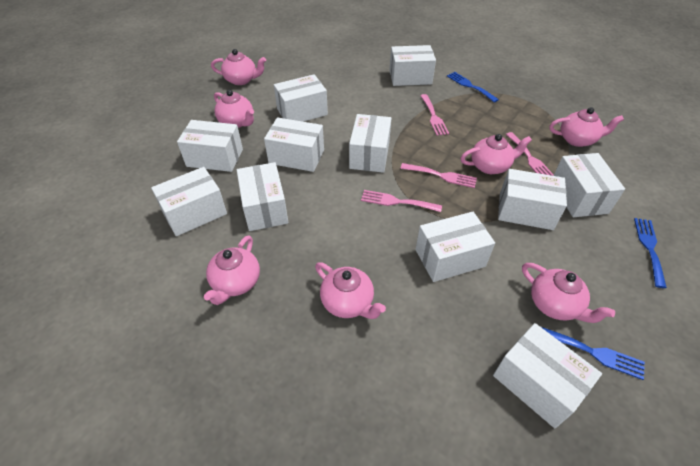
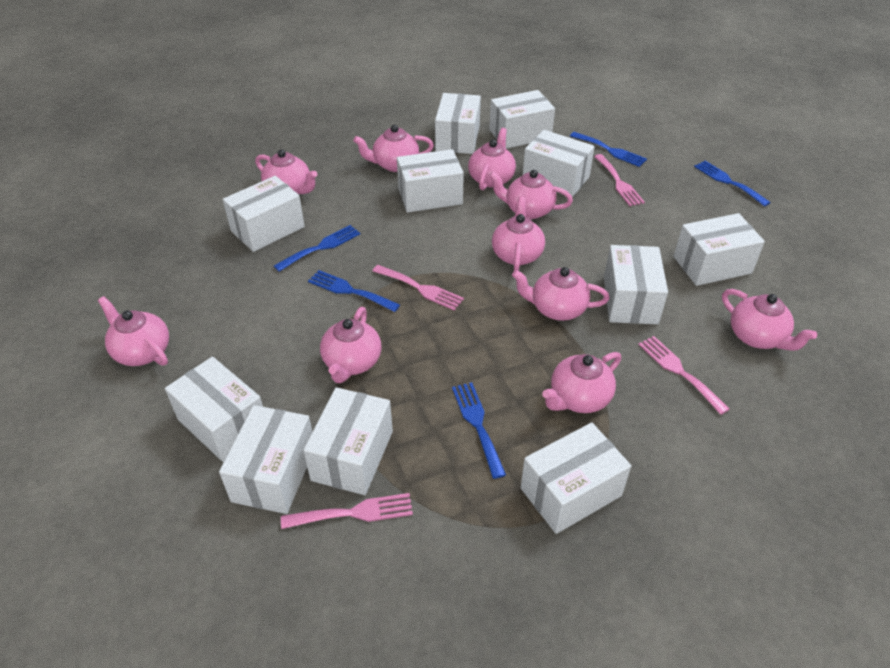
blue fork: 3 -> 5
pink teapot: 7 -> 10

